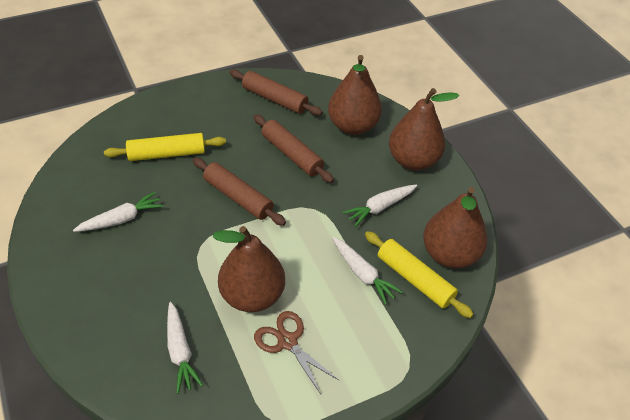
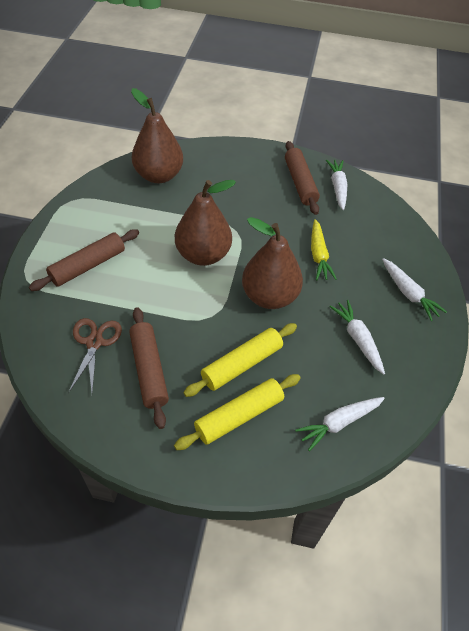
brown pear: 4 -> 3
yellow carrot: 0 -> 1

